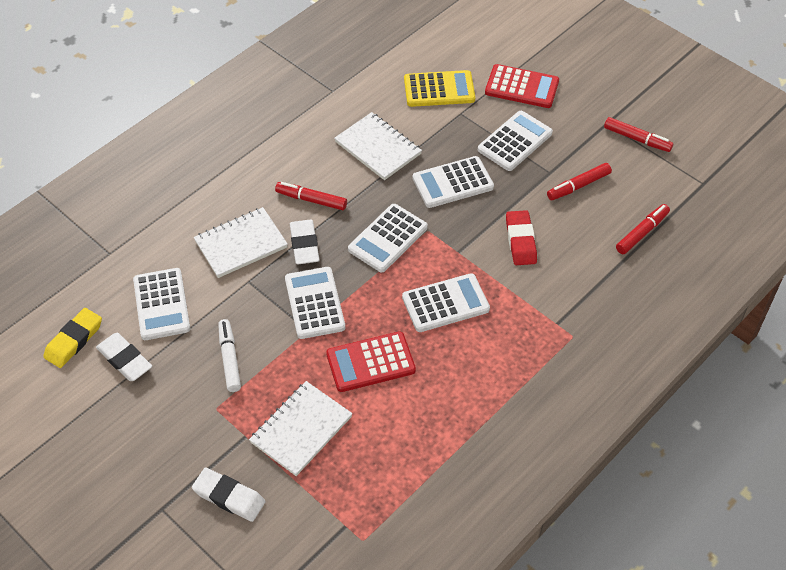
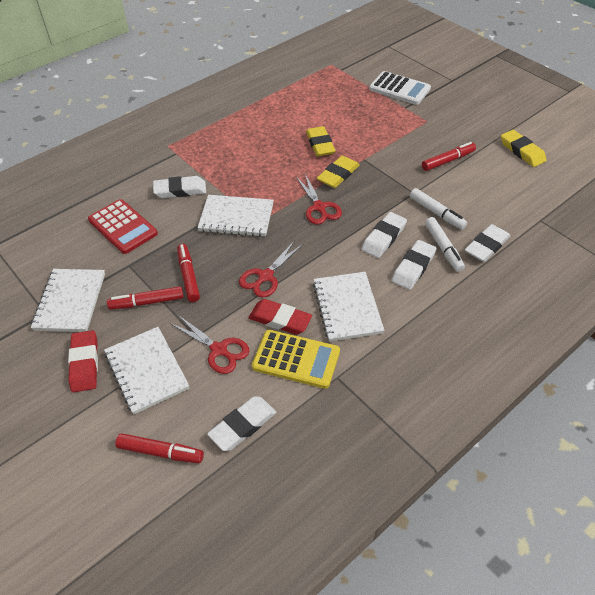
red calculator: 2 -> 1
red eraser: 1 -> 2
red scissors: 0 -> 3
white calculator: 6 -> 1
white eraser: 3 -> 5
white marker: 1 -> 2
white notebook: 3 -> 4
yellow eraser: 1 -> 3

